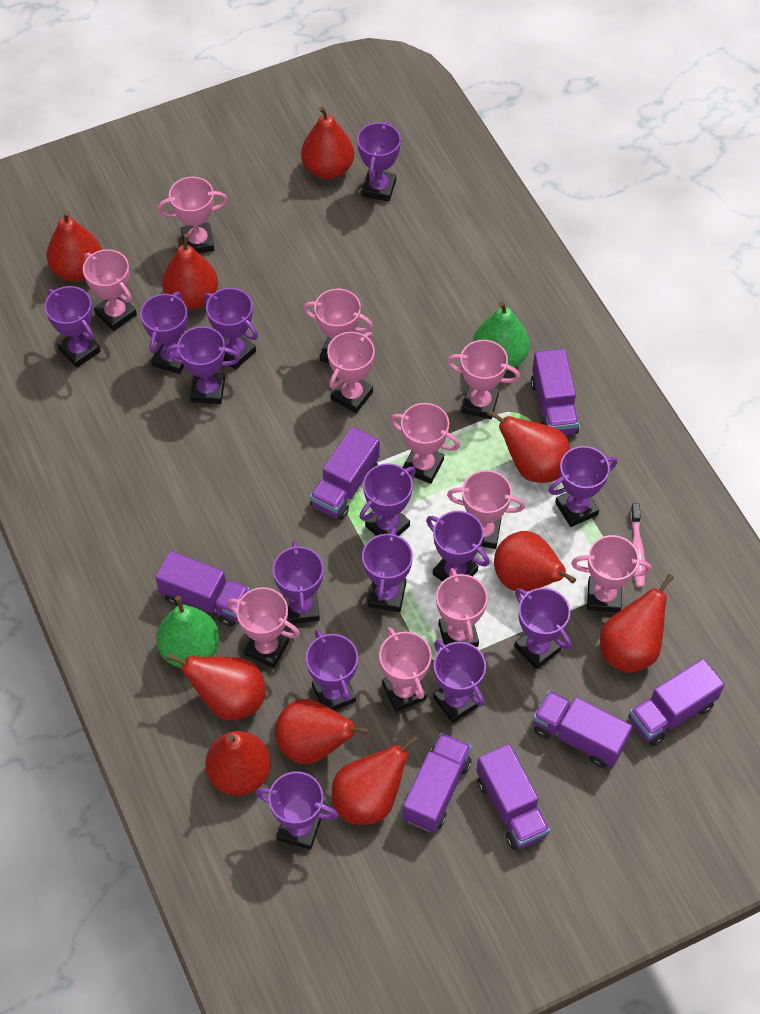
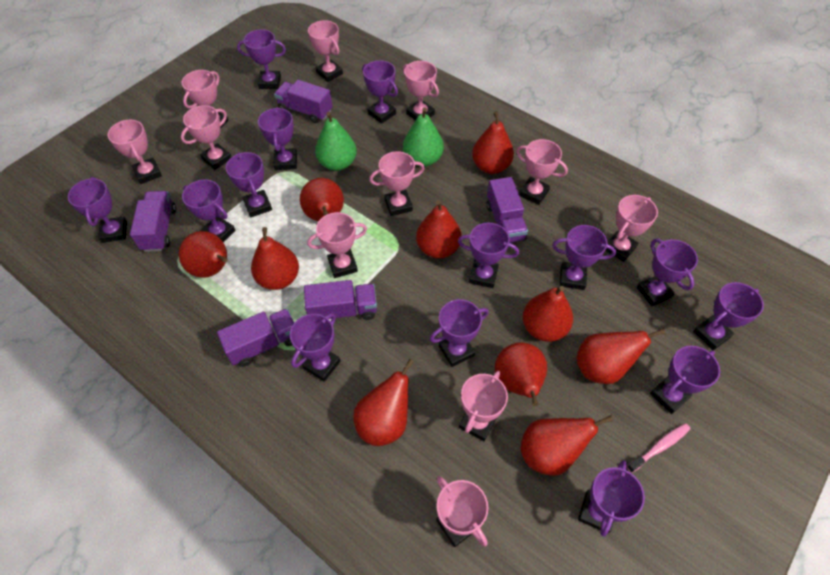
purple truck: 7 -> 5

